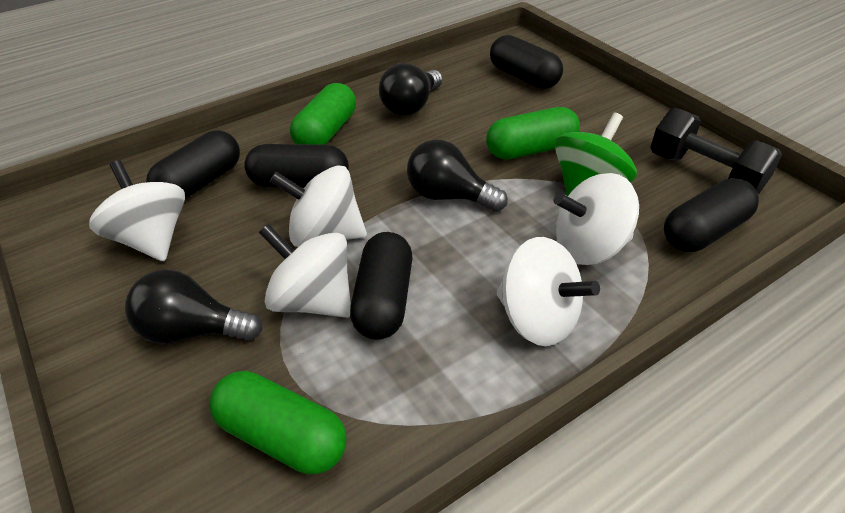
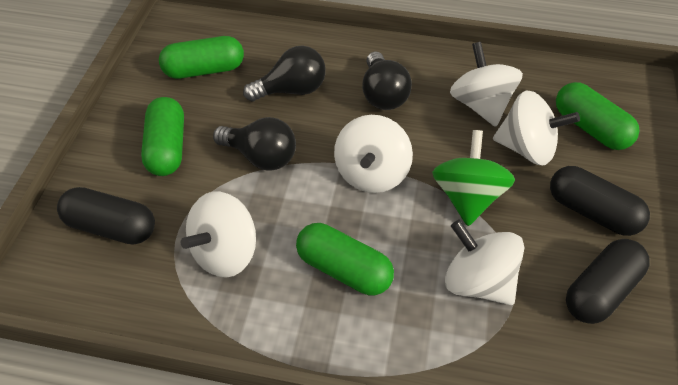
black capsule: 5 -> 3
black dumbbell: 1 -> 0
green capsule: 3 -> 4

